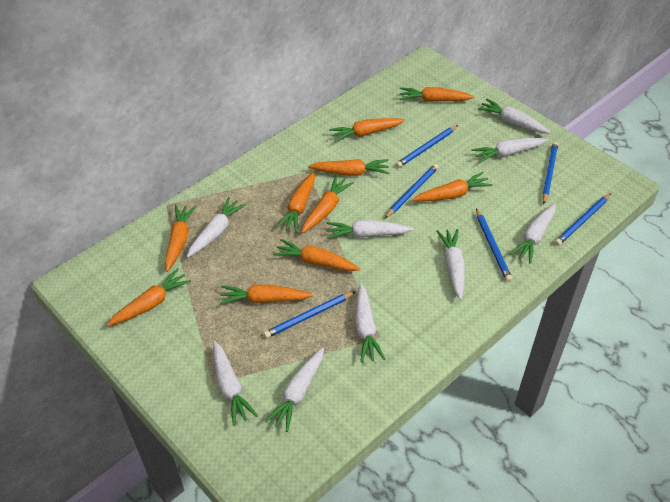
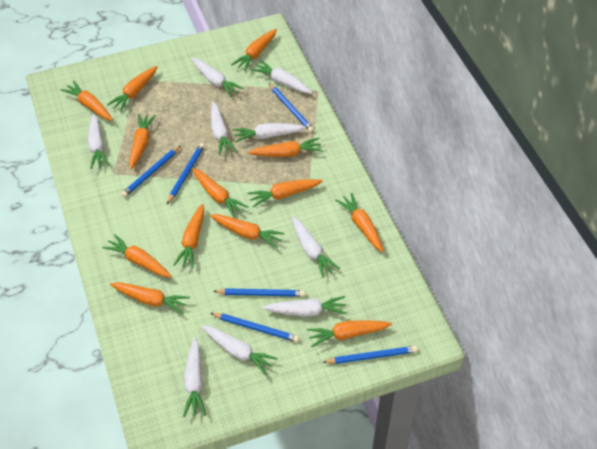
orange carrot: 10 -> 13

